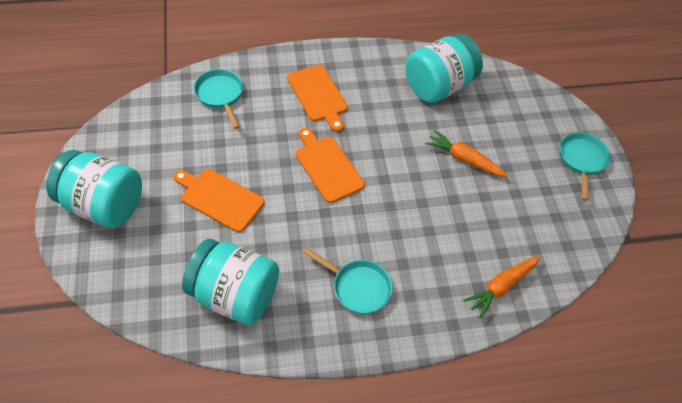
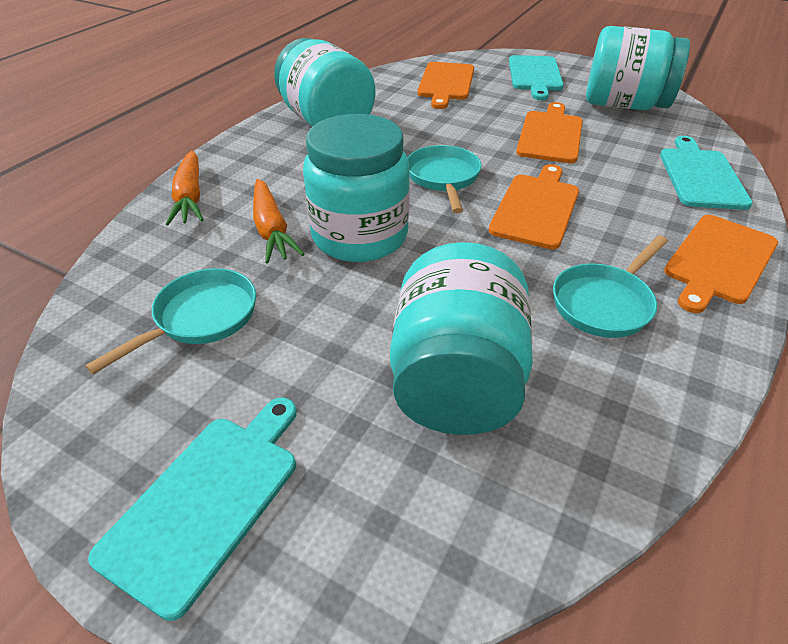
orange cutting board: 3 -> 4
turquoise cutting board: 0 -> 3
turquoise jar: 3 -> 4

